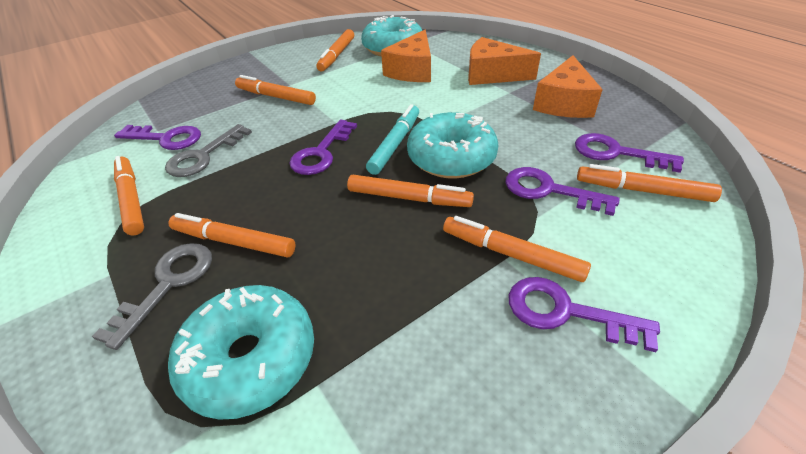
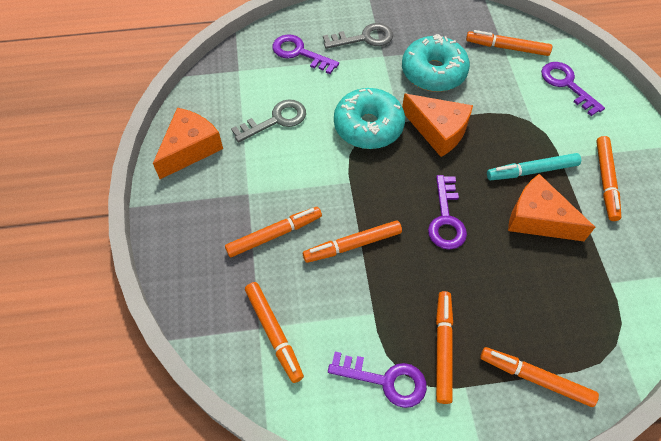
purple key: 5 -> 4
turquoise donut: 3 -> 2

